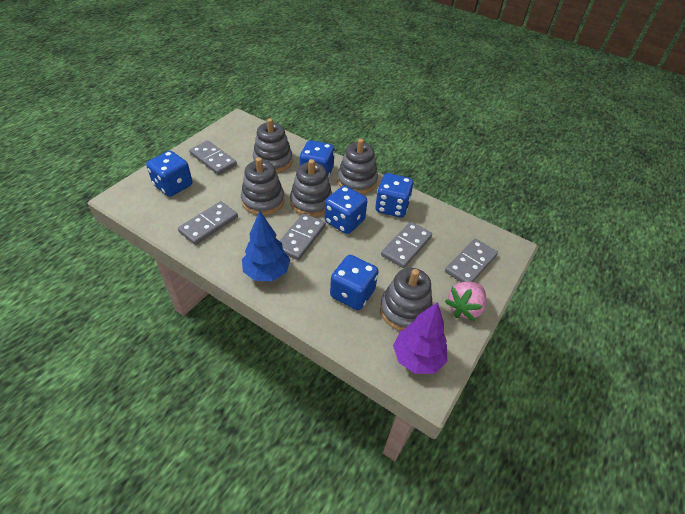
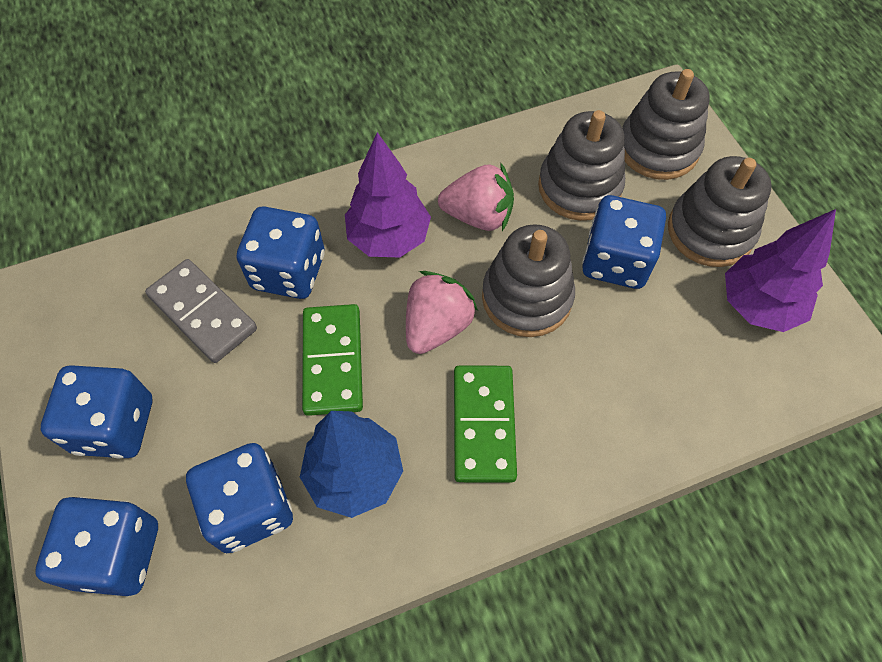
green domino: 0 -> 2
grey domino: 5 -> 1
grey stacking toy: 5 -> 4
pink strawberry: 1 -> 2
purple tree: 1 -> 2

